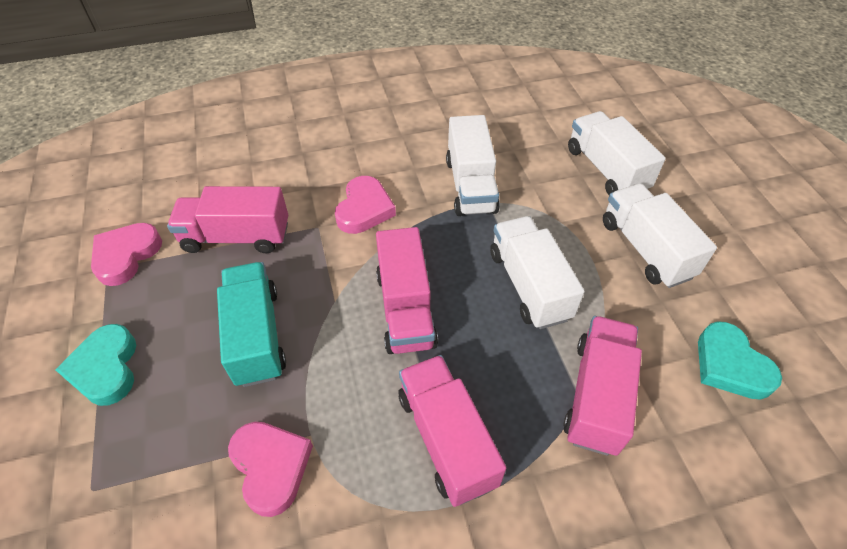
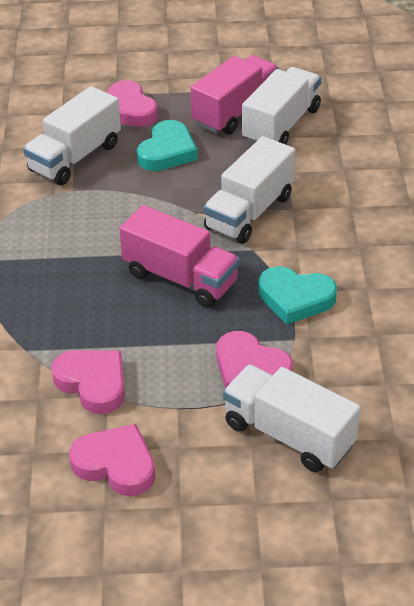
pink heart: 3 -> 4
pink truck: 4 -> 2
turquoise truck: 1 -> 0

